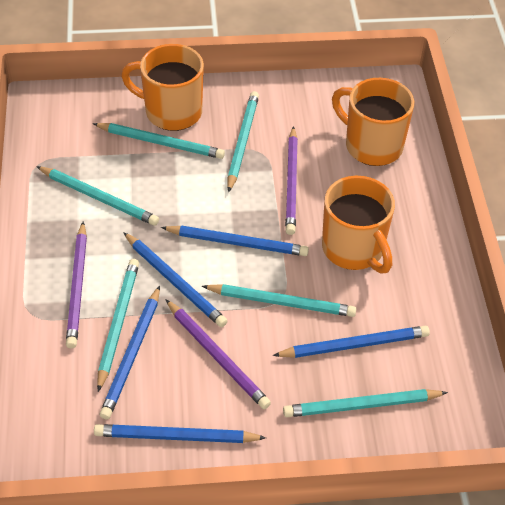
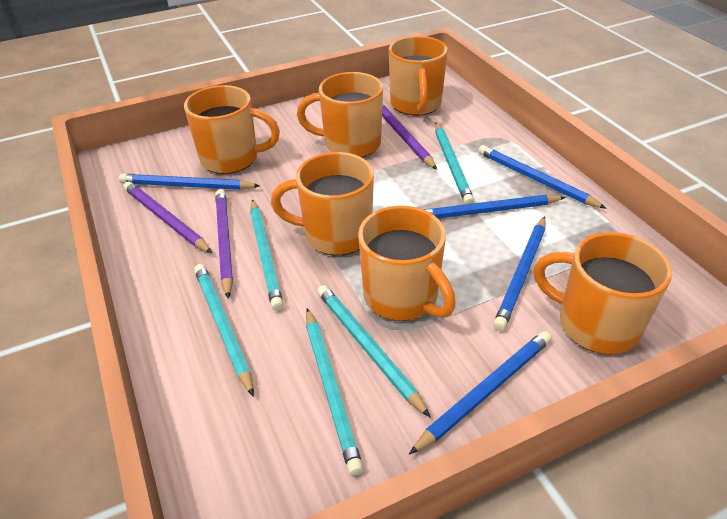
orange mug: 3 -> 6
turquoise pencil: 6 -> 5

